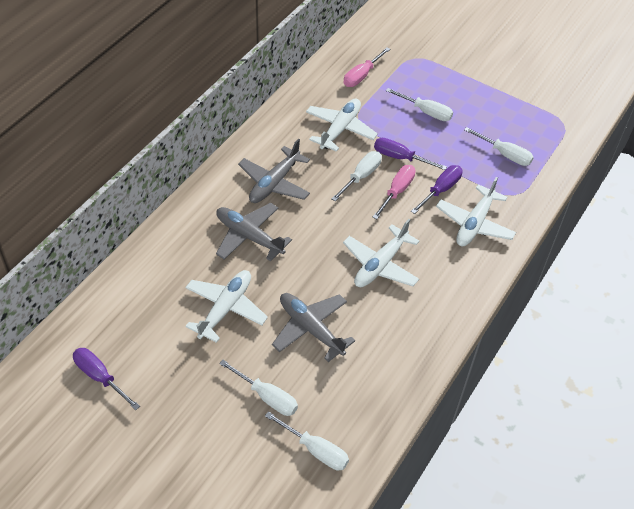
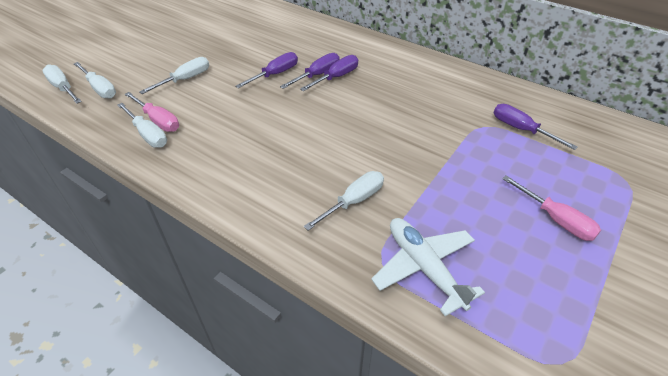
grey plane: 3 -> 0
purple screwdriver: 3 -> 4
white plane: 4 -> 1

